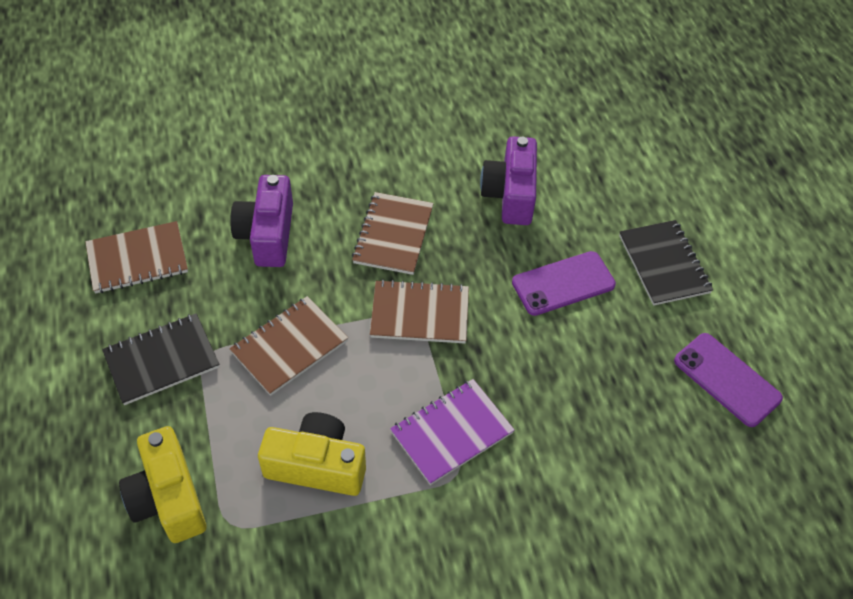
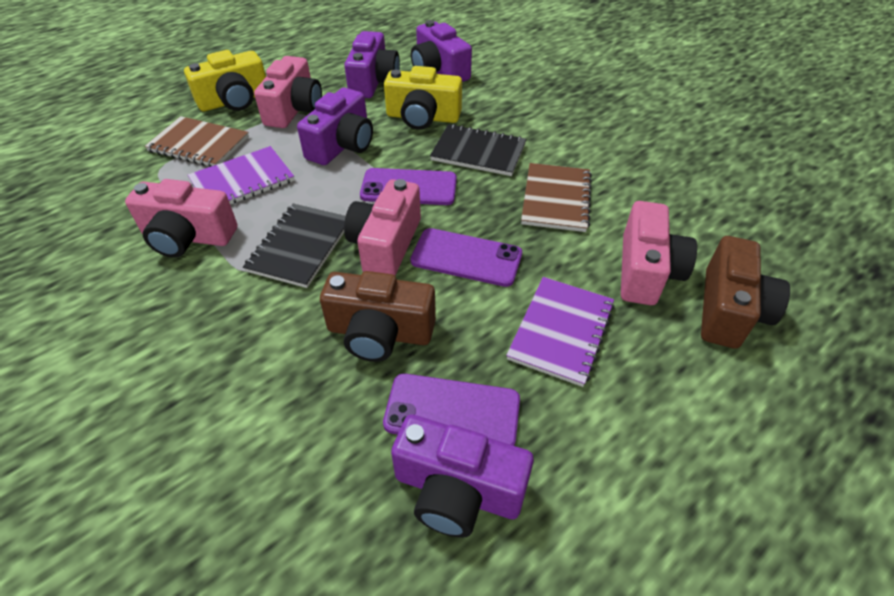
brown camera: 0 -> 2
brown notebook: 4 -> 2
pink camera: 0 -> 4
purple camera: 2 -> 4
purple notebook: 1 -> 2
purple phone: 2 -> 3

